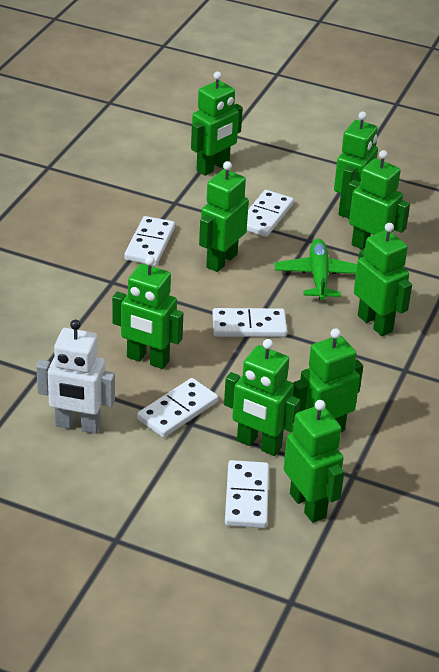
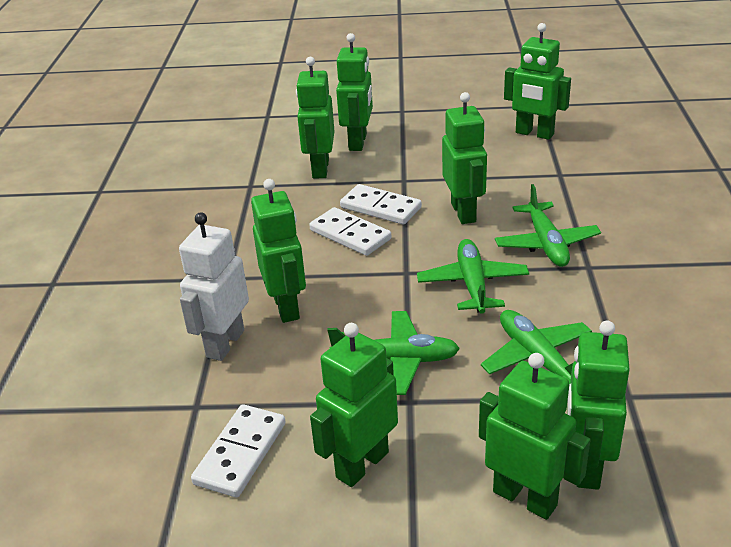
green plane: 1 -> 4
green robot: 9 -> 8
white domino: 5 -> 3

